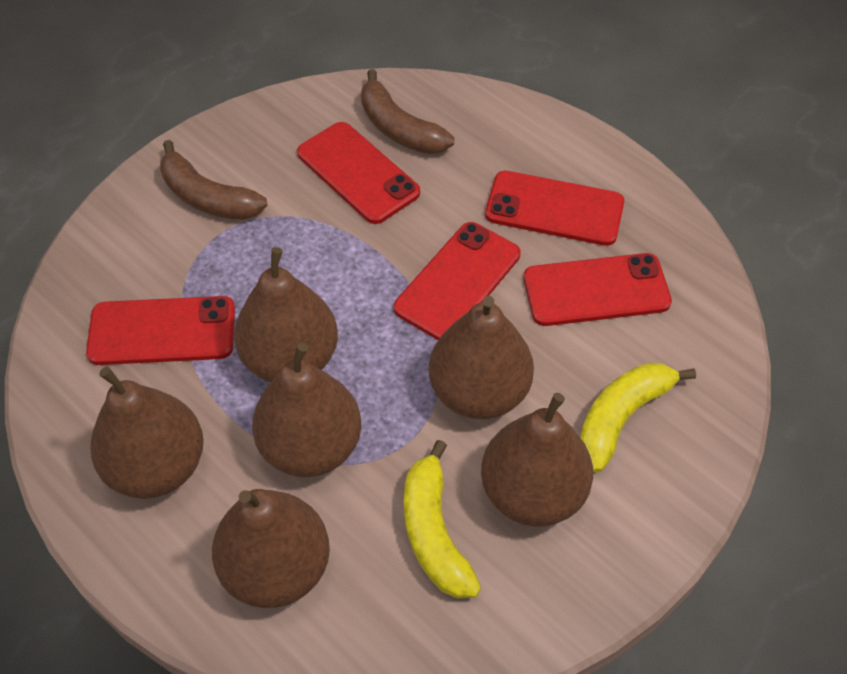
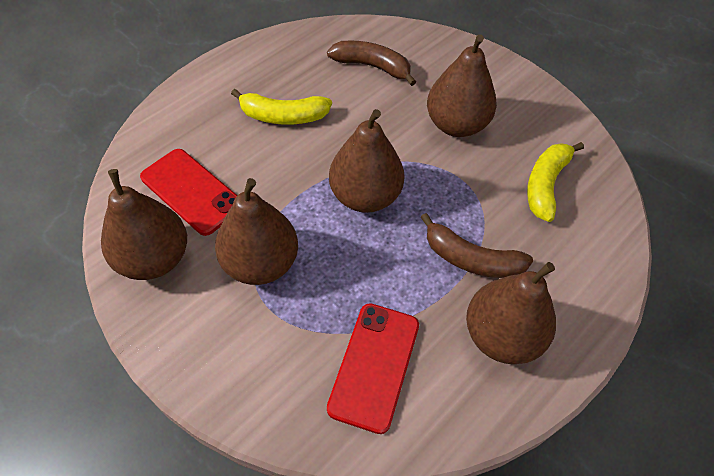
brown pear: 6 -> 5
red phone: 5 -> 2

